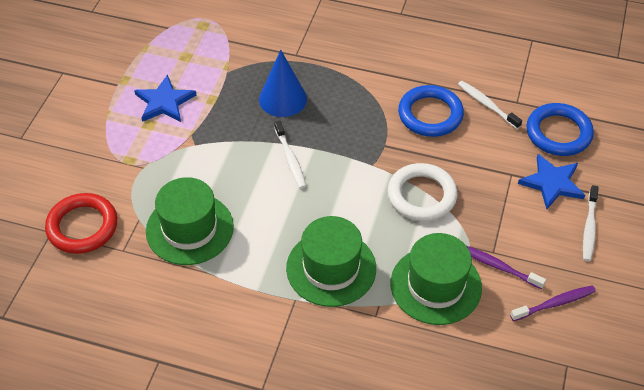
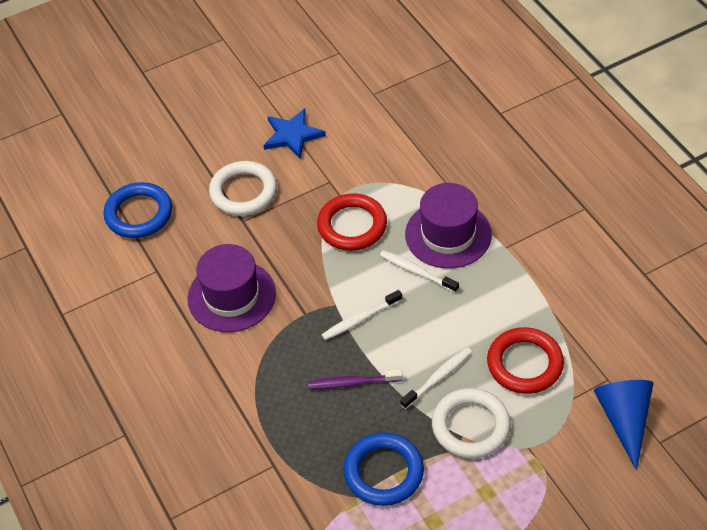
blue star: 2 -> 1
green hat: 3 -> 0
purple hat: 0 -> 2
purple toothbrush: 2 -> 1
red ring: 1 -> 2
white ring: 1 -> 2

